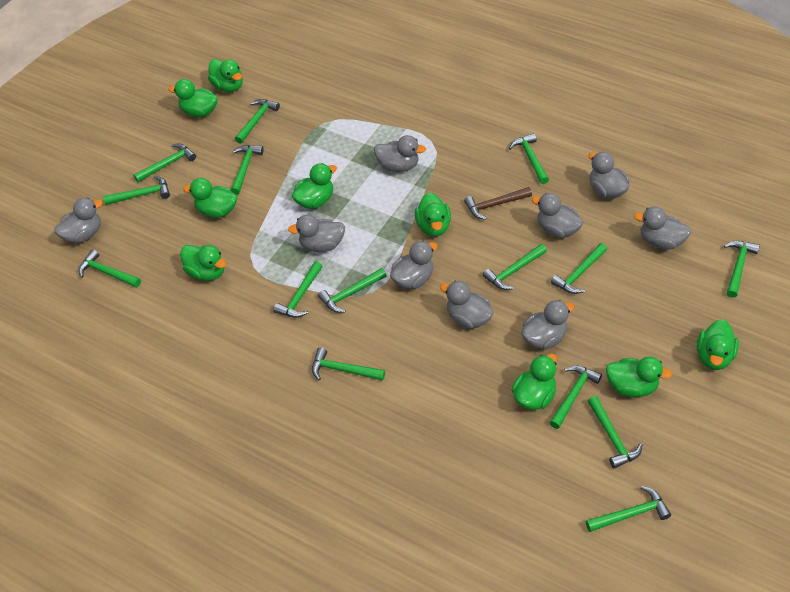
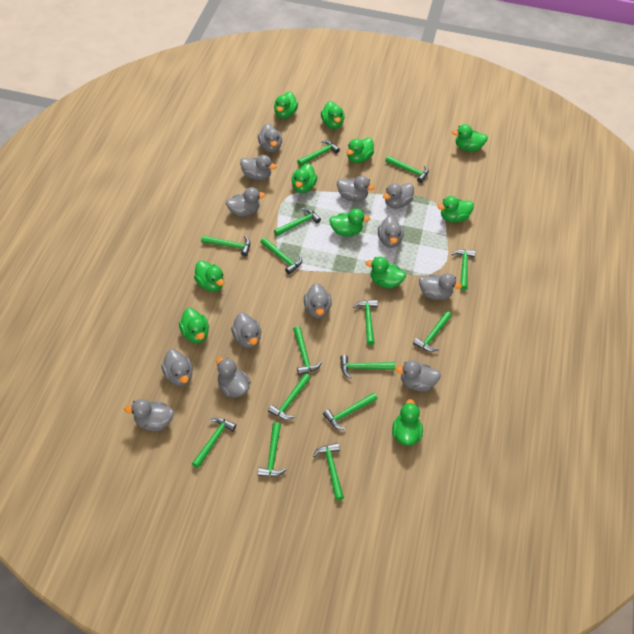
brown hammer: 1 -> 0
green duck: 9 -> 11
grey duck: 9 -> 13

